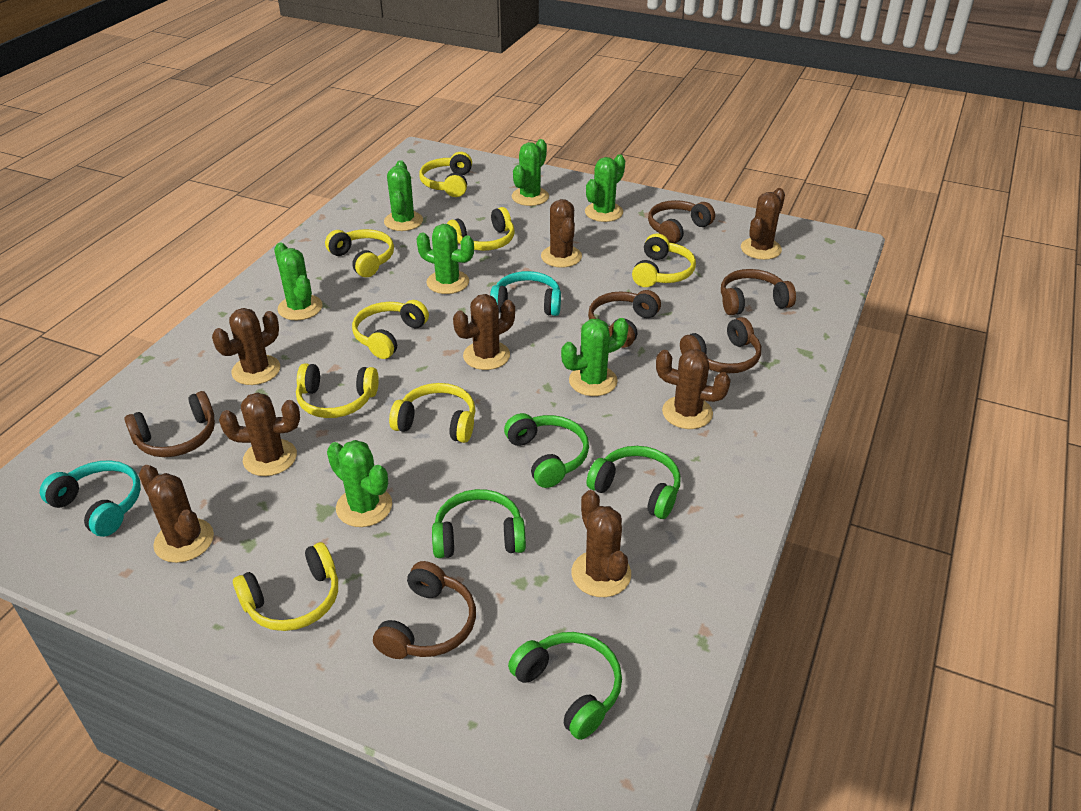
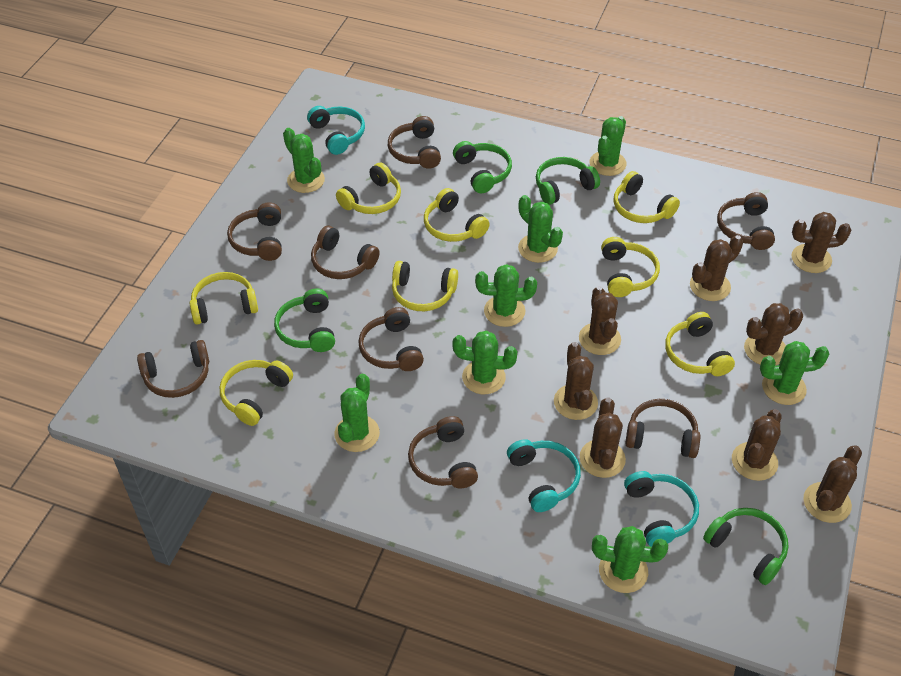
brown headphones: 6 -> 8
green cactus: 7 -> 8
turquoise headphones: 2 -> 3

